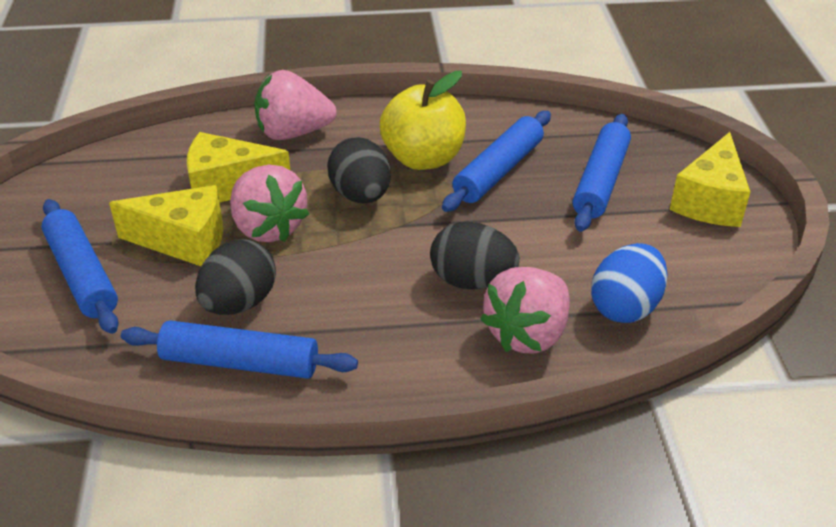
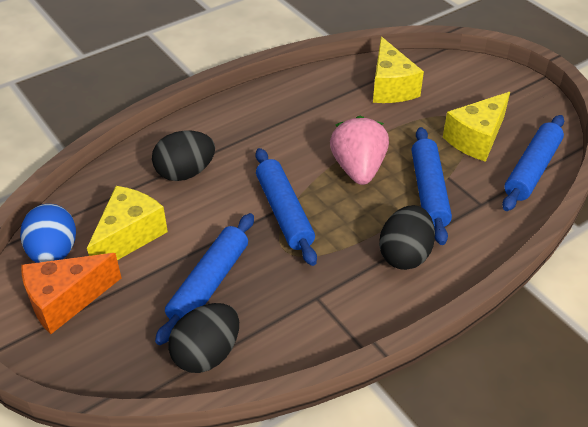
orange cheese: 0 -> 1
pink strawberry: 3 -> 1
yellow apple: 1 -> 0

